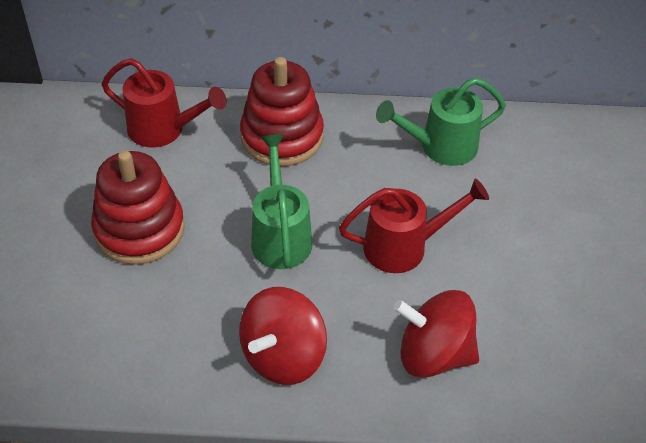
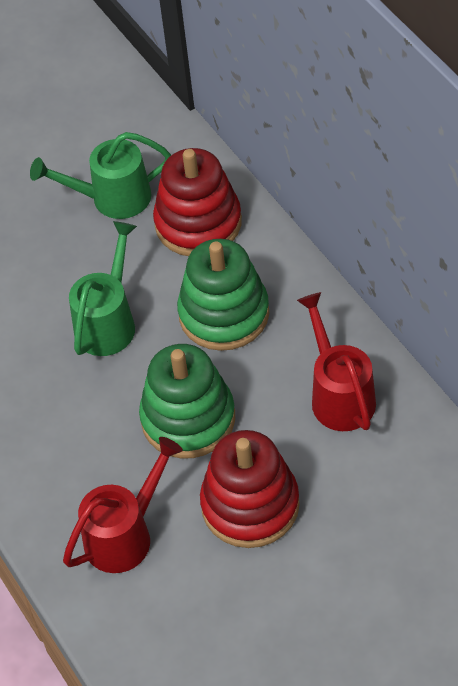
green stacking toy: 0 -> 2
red spinning top: 2 -> 0

